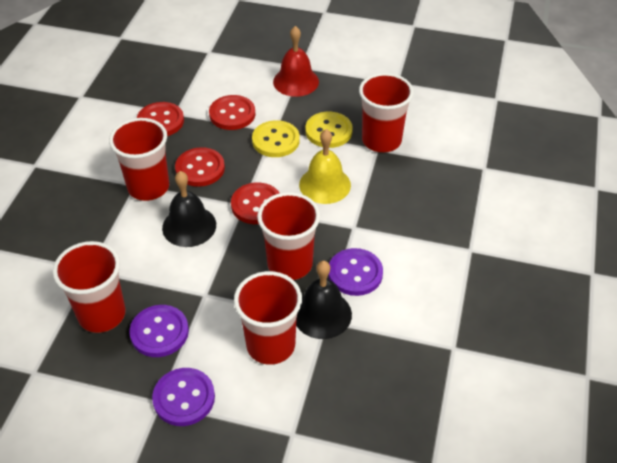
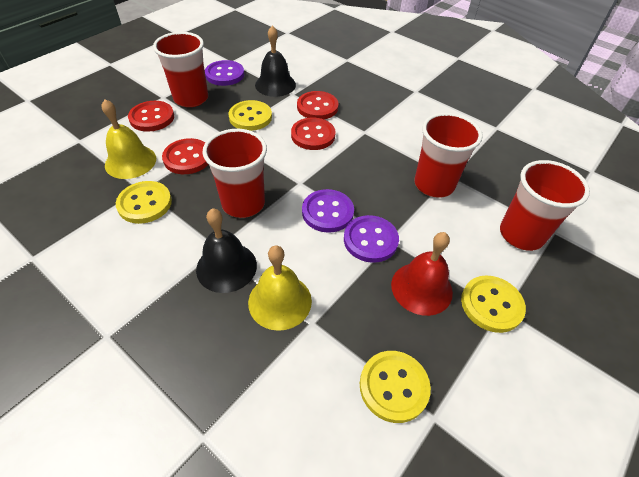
red cup: 5 -> 4
yellow bell: 1 -> 2
yellow button: 2 -> 4

